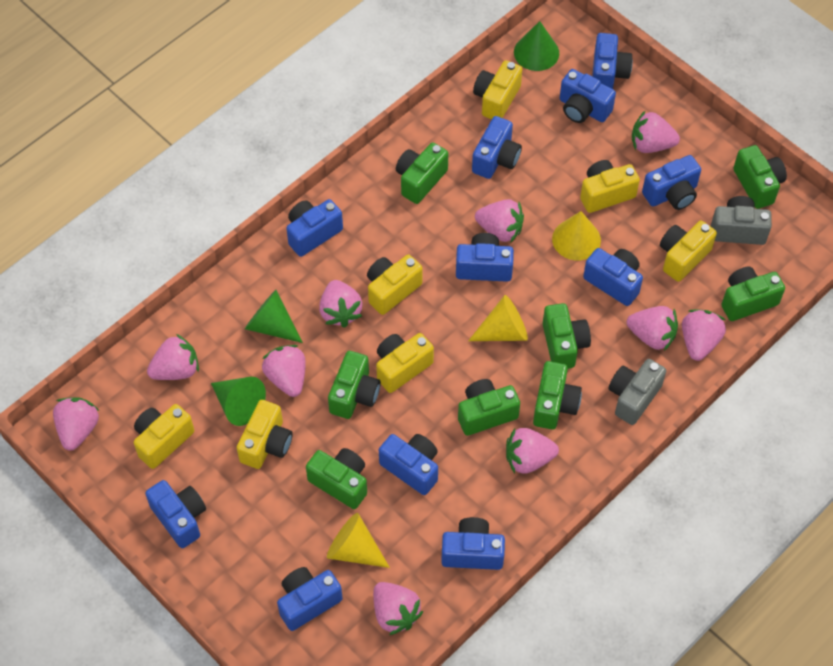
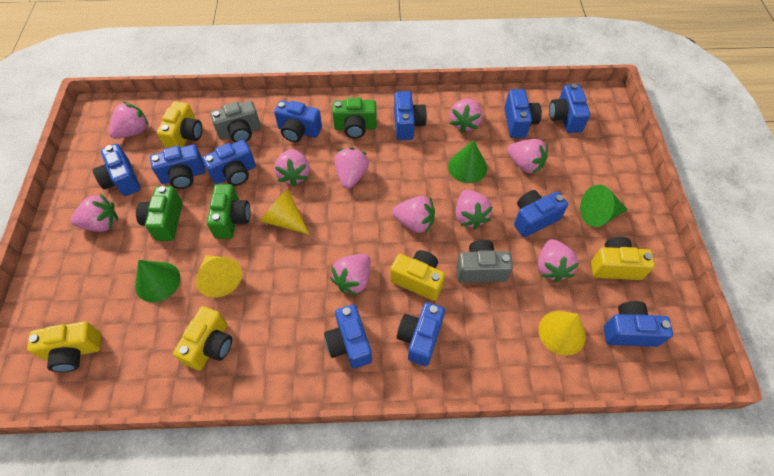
green camera: 8 -> 3
yellow camera: 7 -> 5

